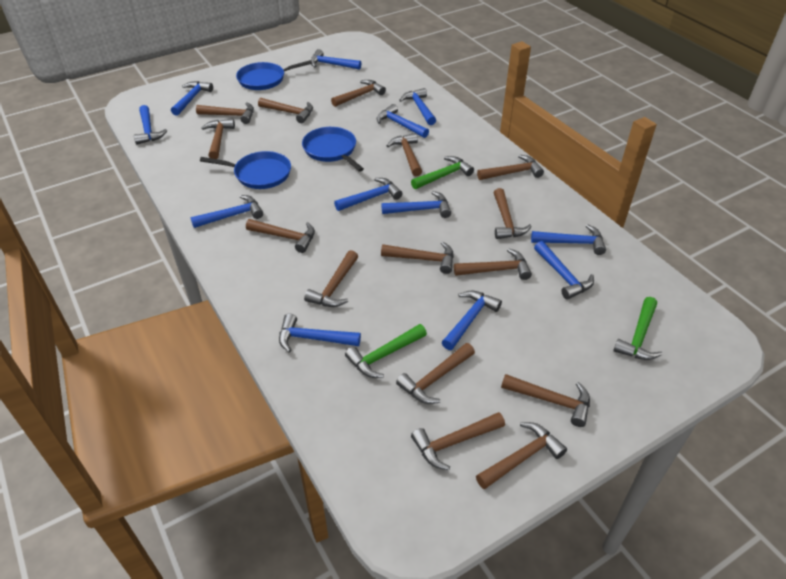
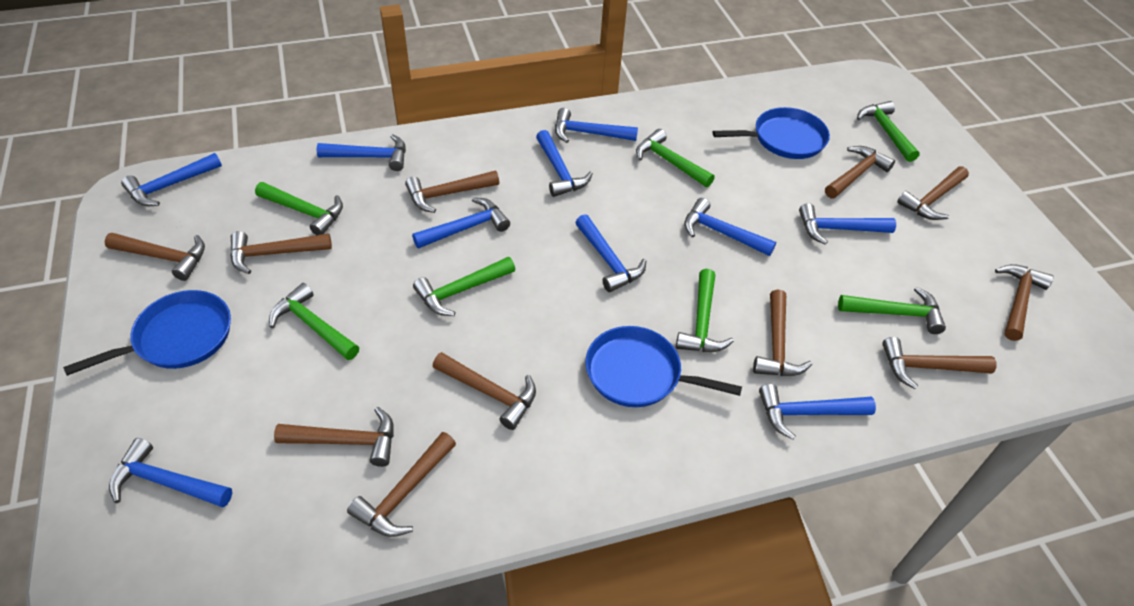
blue hammer: 12 -> 10
brown hammer: 15 -> 11
green hammer: 3 -> 7

